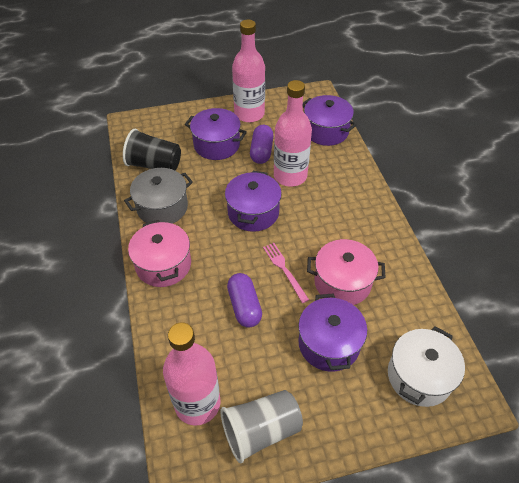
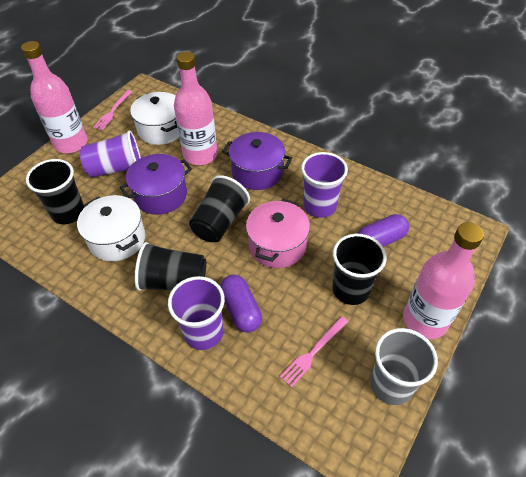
black cup: 1 -> 4
grey pot: 1 -> 0
pink fork: 1 -> 2
pink pot: 2 -> 1
purple cup: 0 -> 3
purple pot: 4 -> 2
white pot: 1 -> 2

